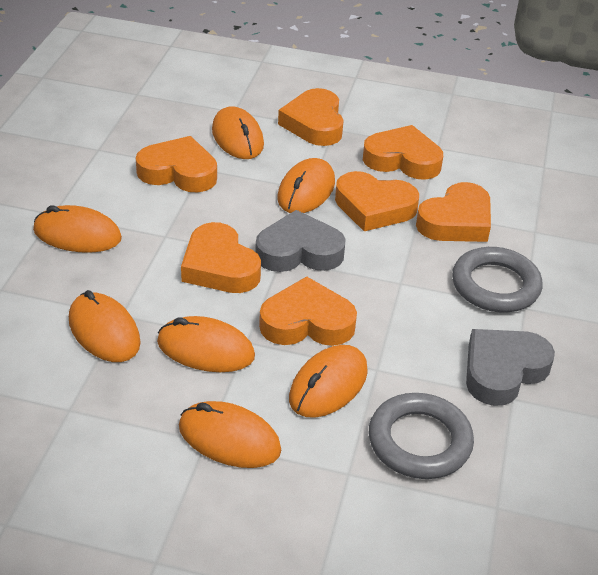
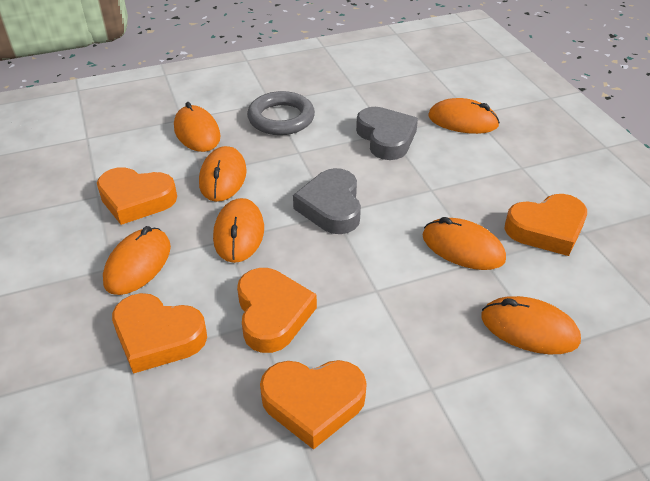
grey ring: 2 -> 1
orange heart: 7 -> 5

